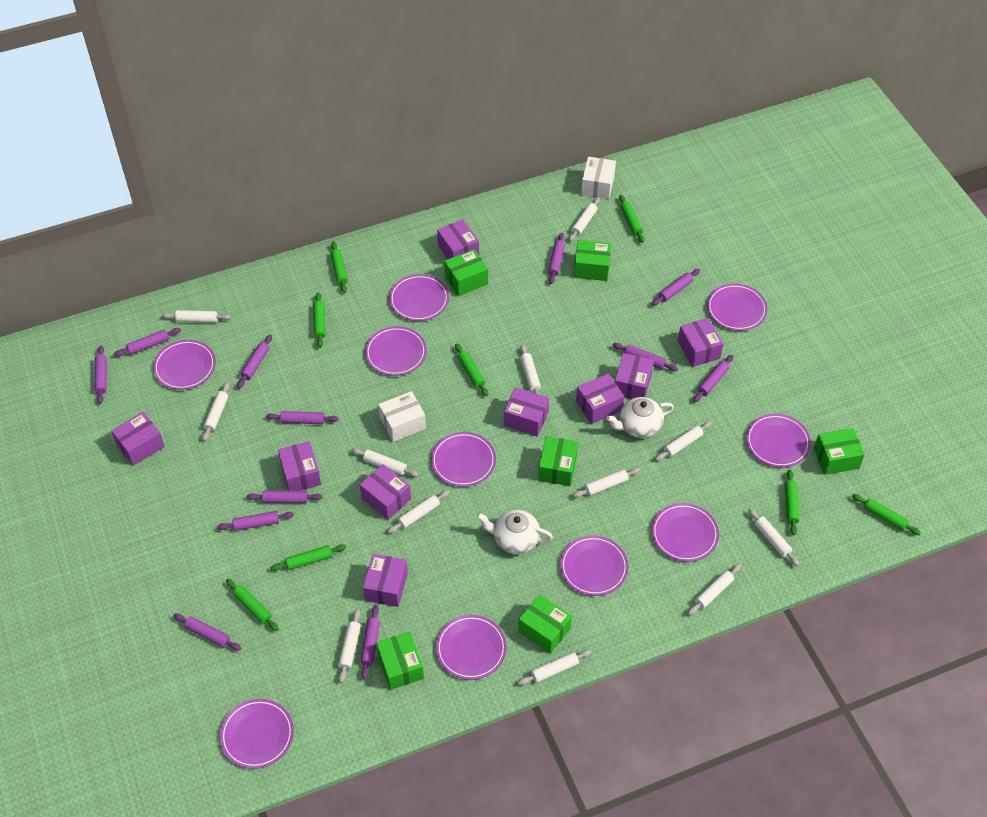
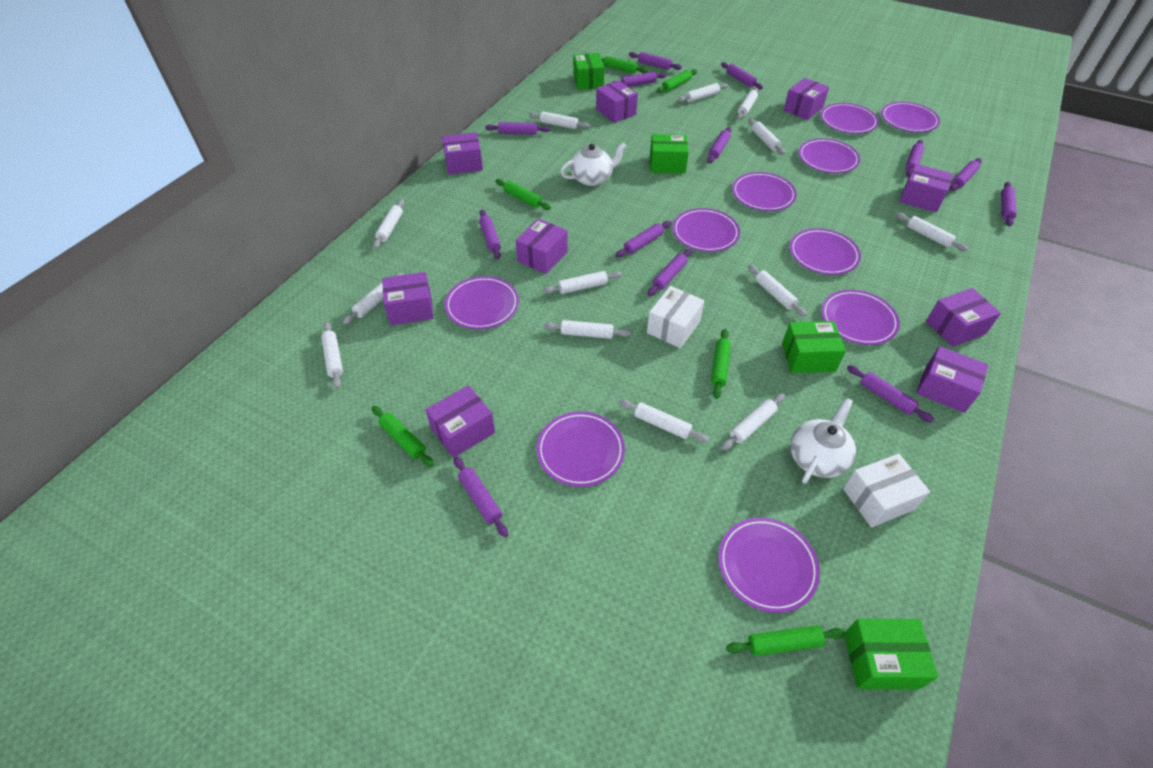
green box: 6 -> 4
green rolling pin: 8 -> 6
purple rolling pin: 12 -> 13
white rolling pin: 12 -> 13

